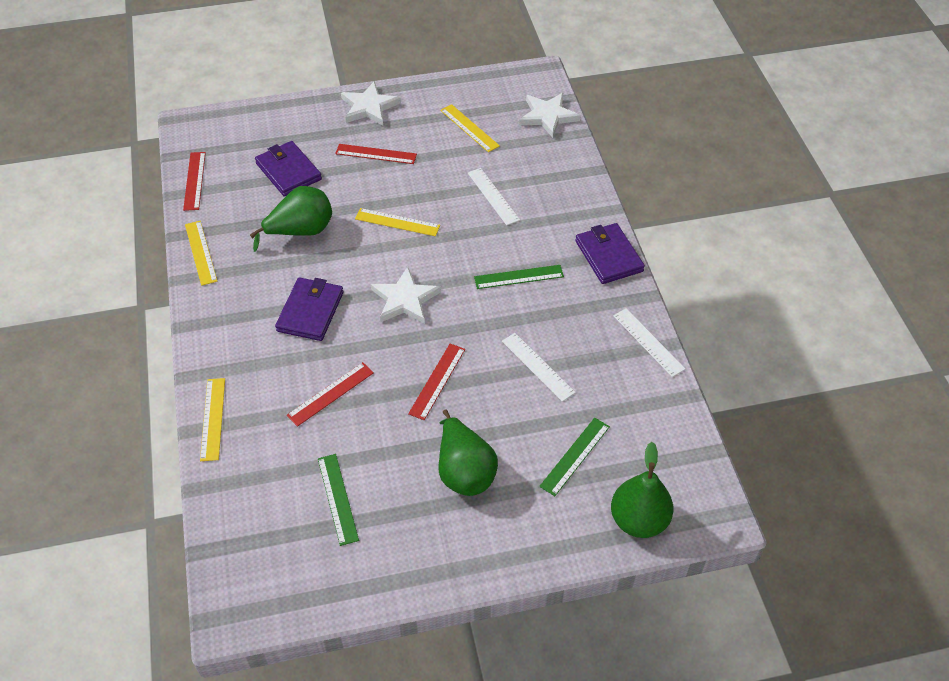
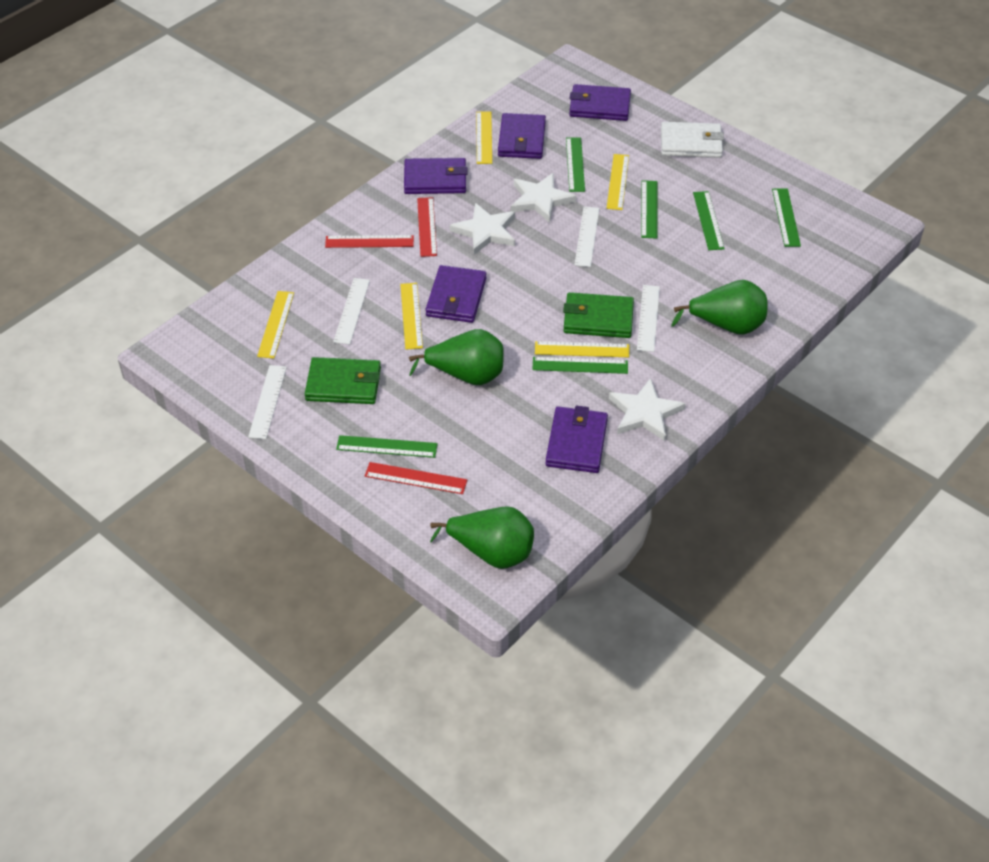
green ruler: 3 -> 6
green wallet: 0 -> 2
purple wallet: 3 -> 5
red ruler: 4 -> 3
white ruler: 3 -> 4
white wallet: 0 -> 1
yellow ruler: 4 -> 5

